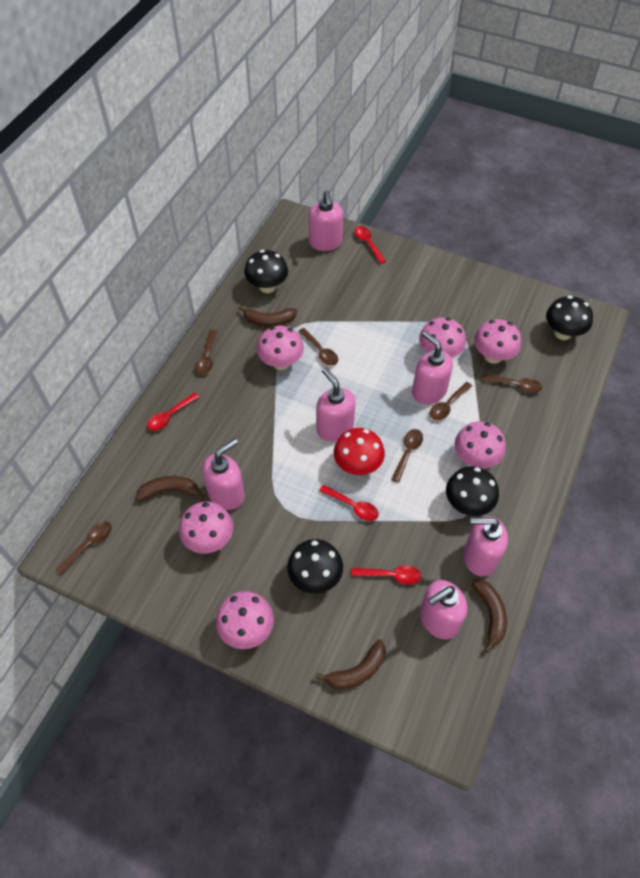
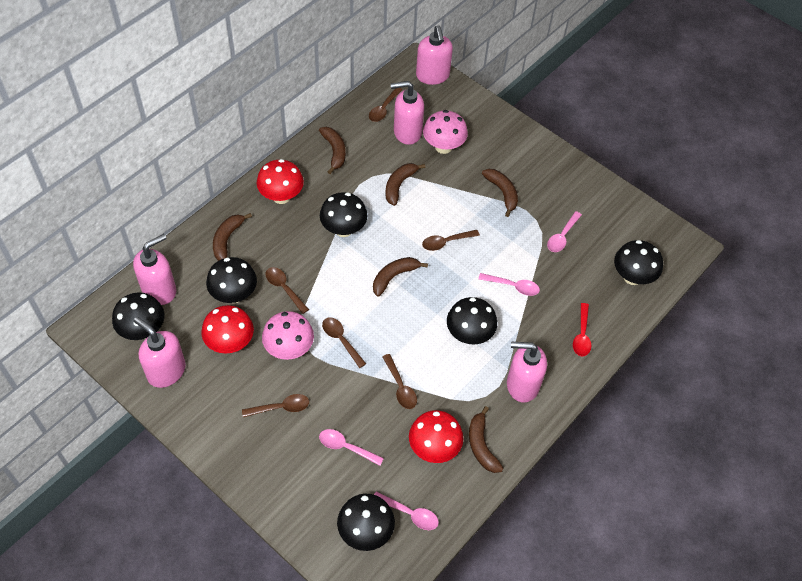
black mushroom: 4 -> 6
brown banana: 4 -> 6
pink mushroom: 6 -> 2
pink soap dispenser: 6 -> 5
pink spoon: 0 -> 4
red mushroom: 1 -> 3
red spoon: 4 -> 1

